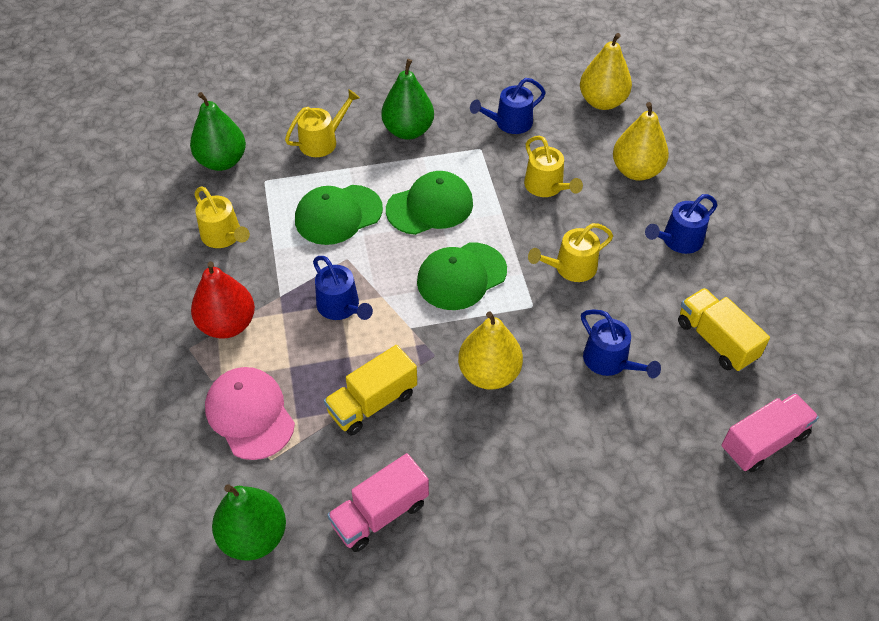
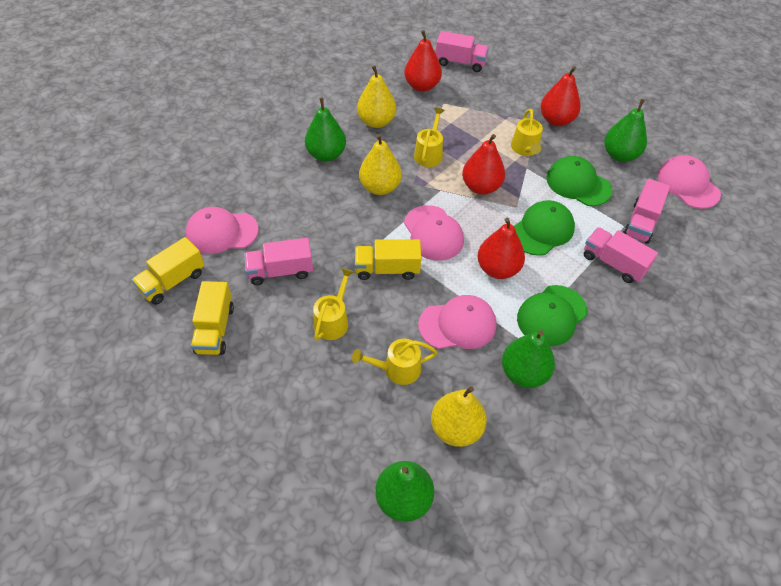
blue watering can: 4 -> 0
green pear: 3 -> 4
pink cap: 1 -> 4
pink truck: 2 -> 4
red pear: 1 -> 4
yellow truck: 2 -> 3

